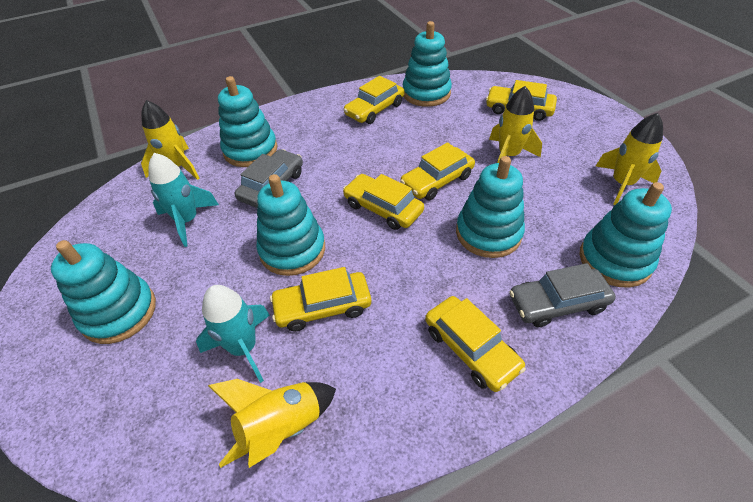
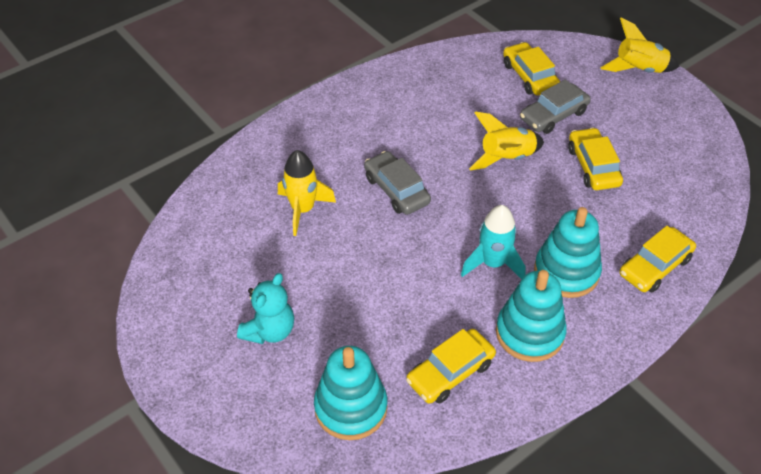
turquoise rocket: 2 -> 1
turquoise stacking toy: 6 -> 3
turquoise teddy bear: 0 -> 1
yellow car: 6 -> 4
yellow rocket: 4 -> 3

